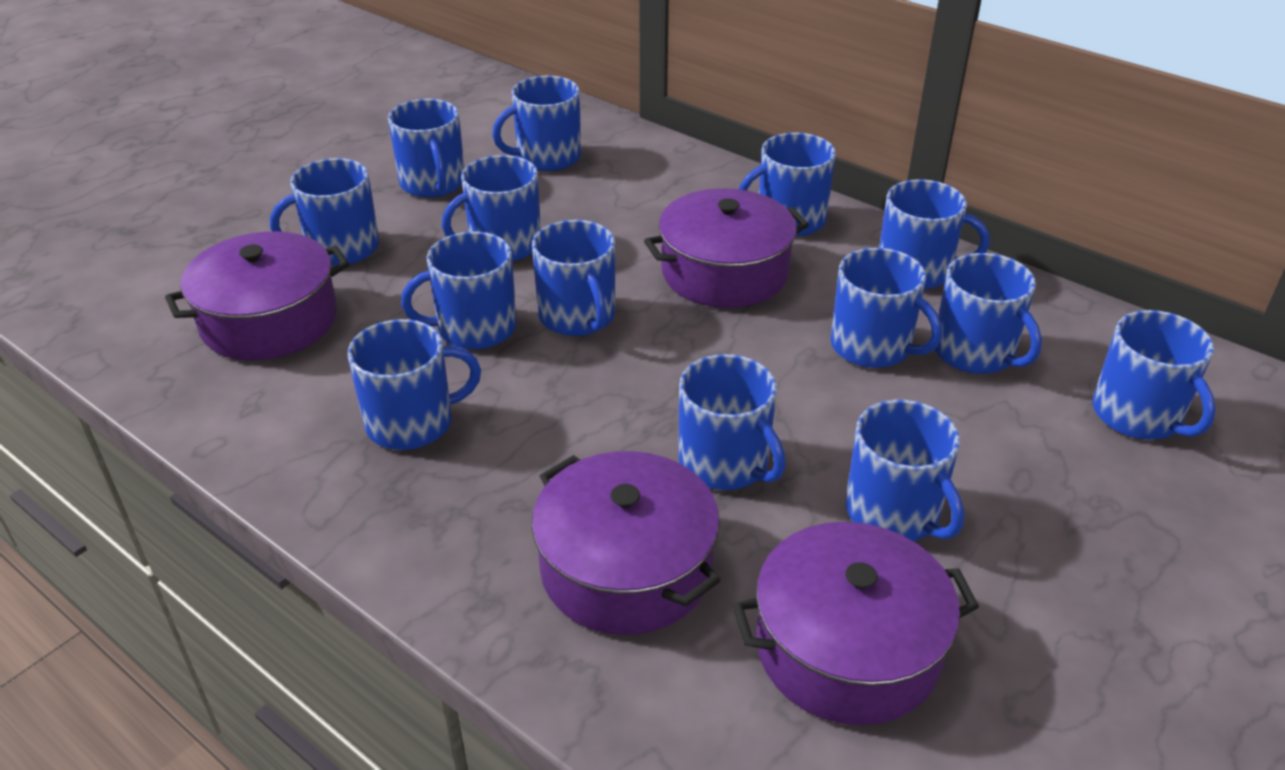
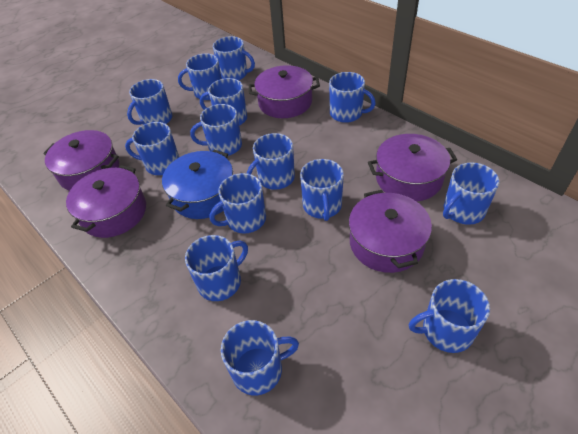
blue pot: 0 -> 1
purple pot: 4 -> 5

